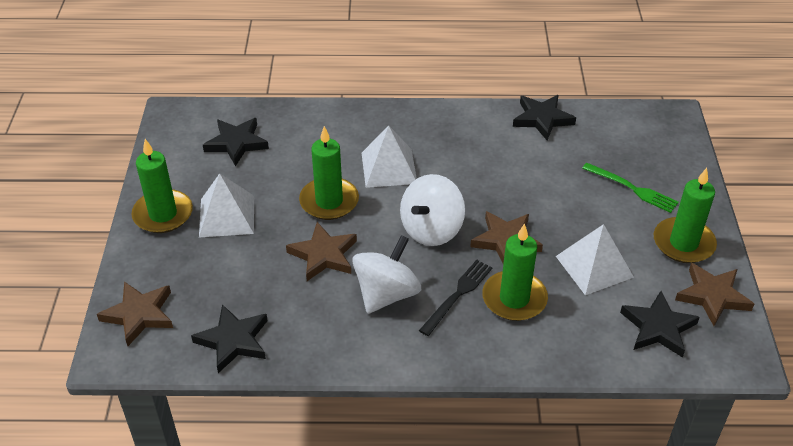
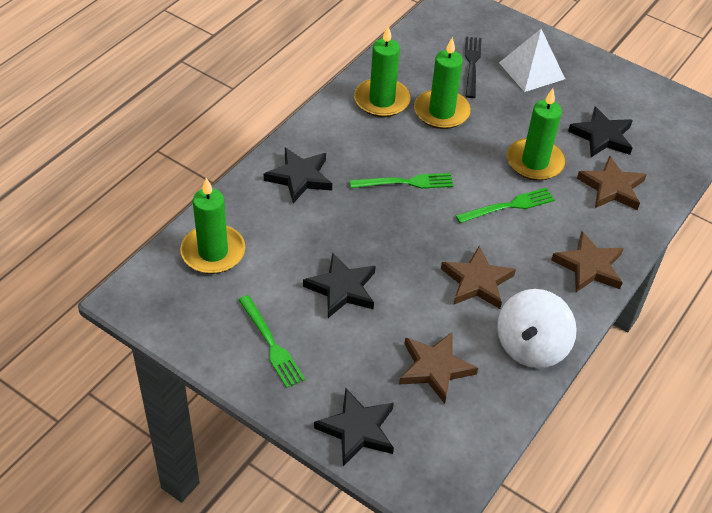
green fork: 1 -> 3
white pyramid: 3 -> 1
white spinning top: 2 -> 1

